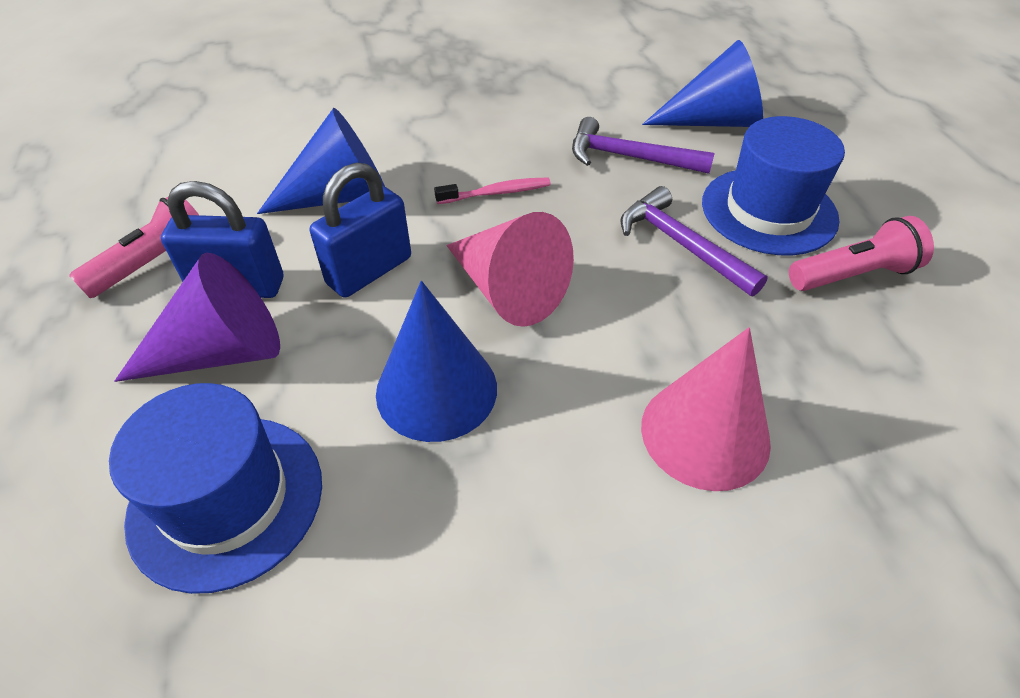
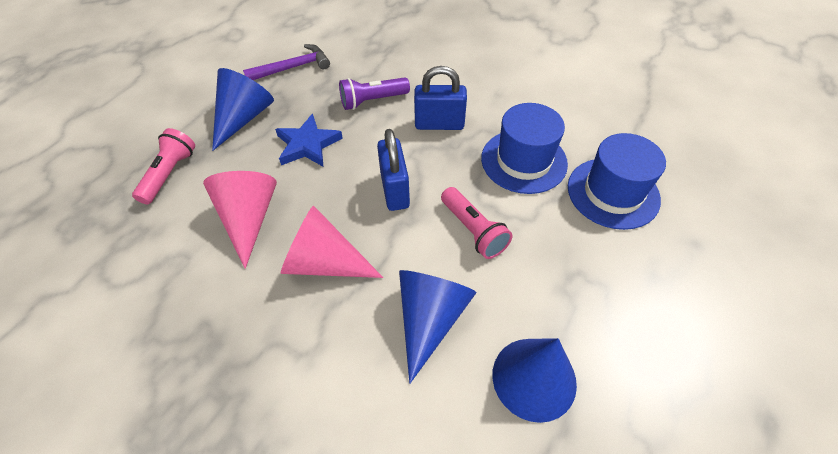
blue star: 0 -> 1
pink toothbrush: 1 -> 0
purple cone: 1 -> 0
purple flashlight: 0 -> 1
purple hammer: 2 -> 1

